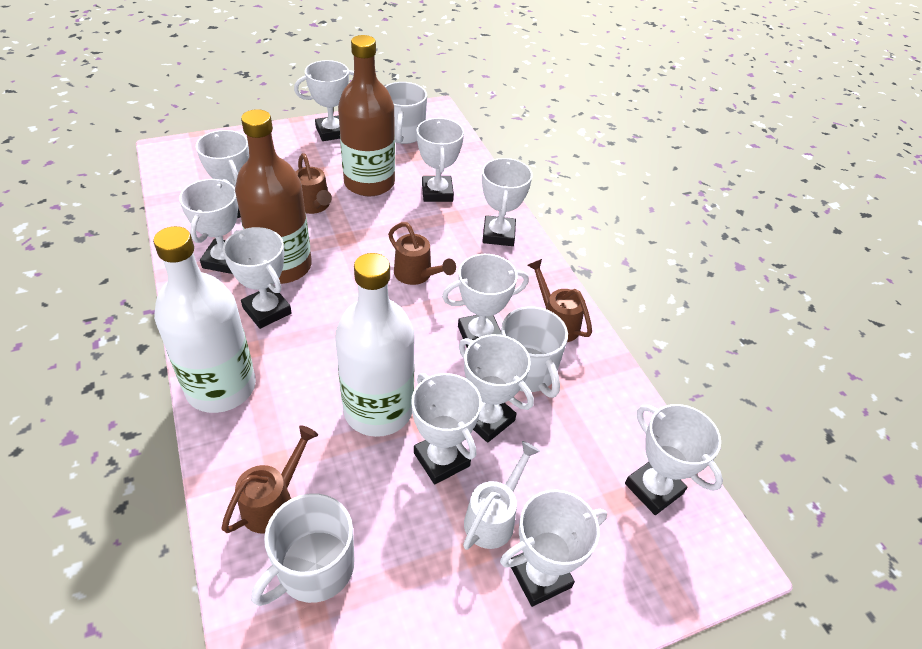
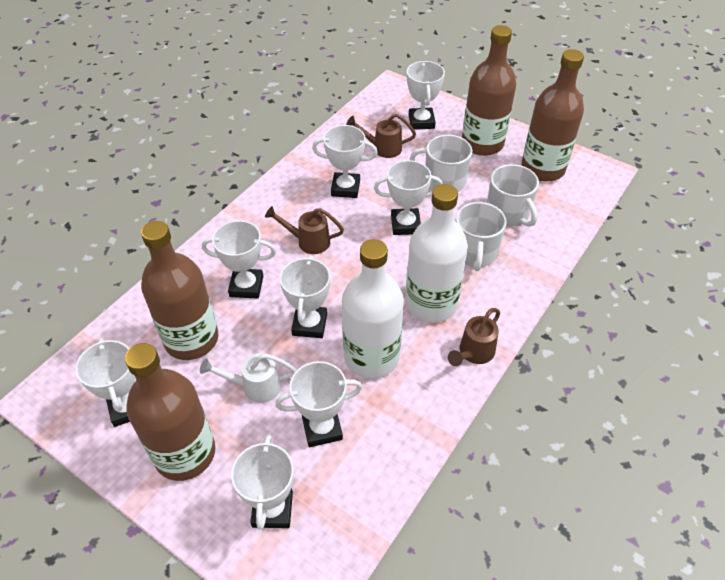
brown bottle: 2 -> 4
brown watering can: 4 -> 3
white trophy: 11 -> 8

